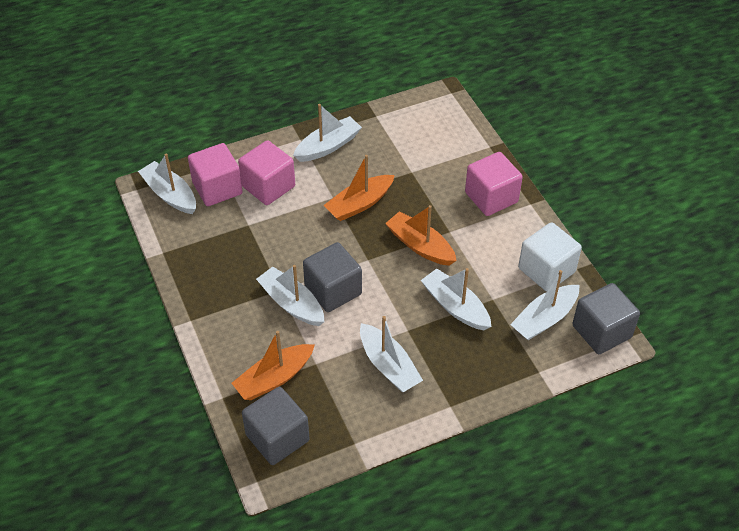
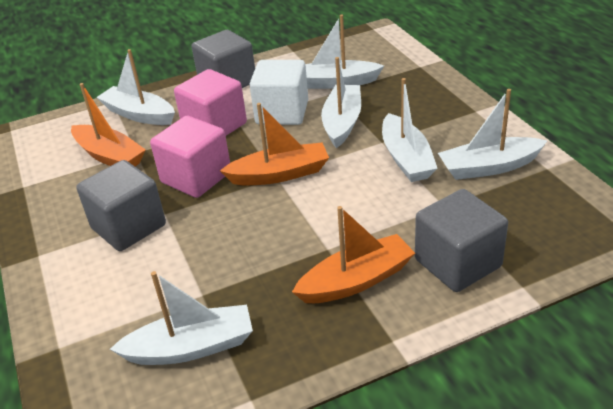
pink cube: 3 -> 2

